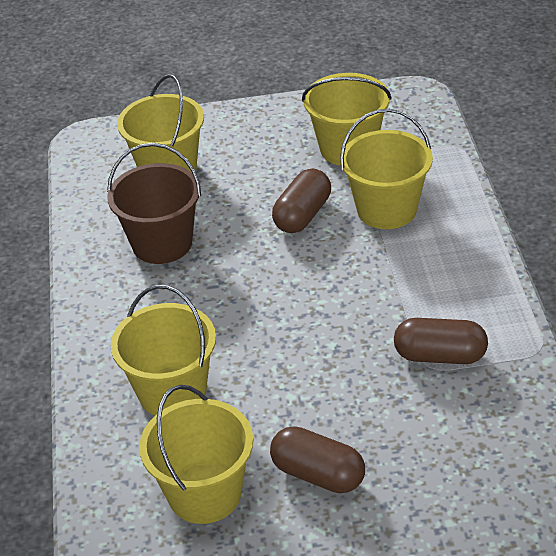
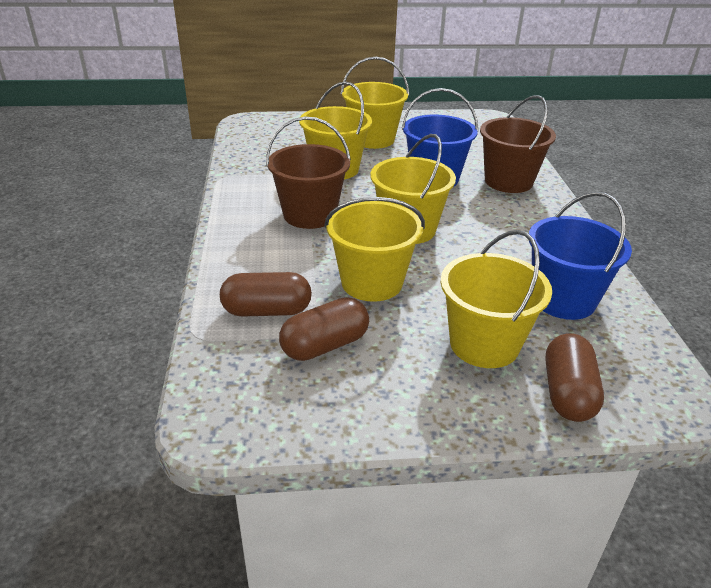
blue bucket: 0 -> 2
brown bucket: 1 -> 2

